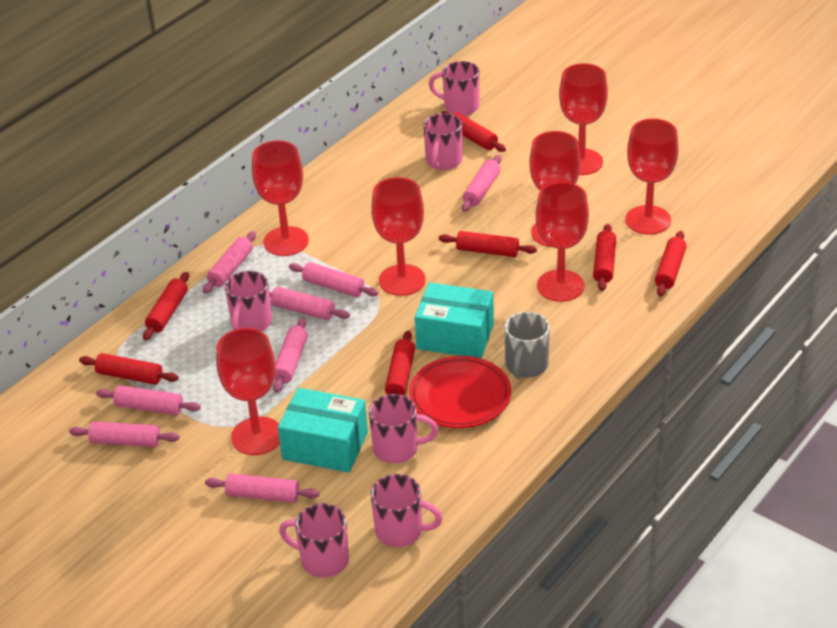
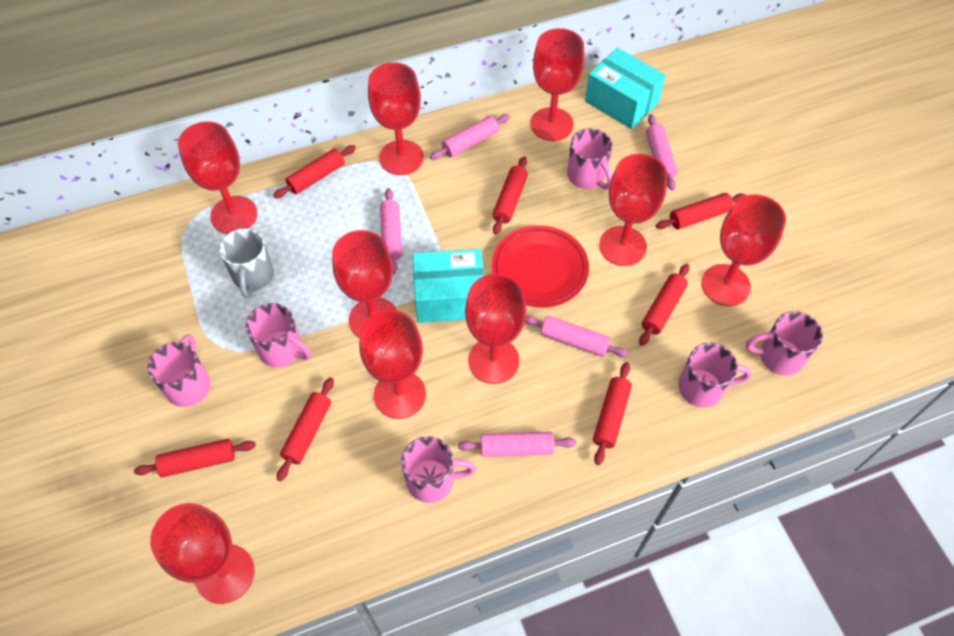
pink rolling pin: 8 -> 5
red goblet: 7 -> 9

